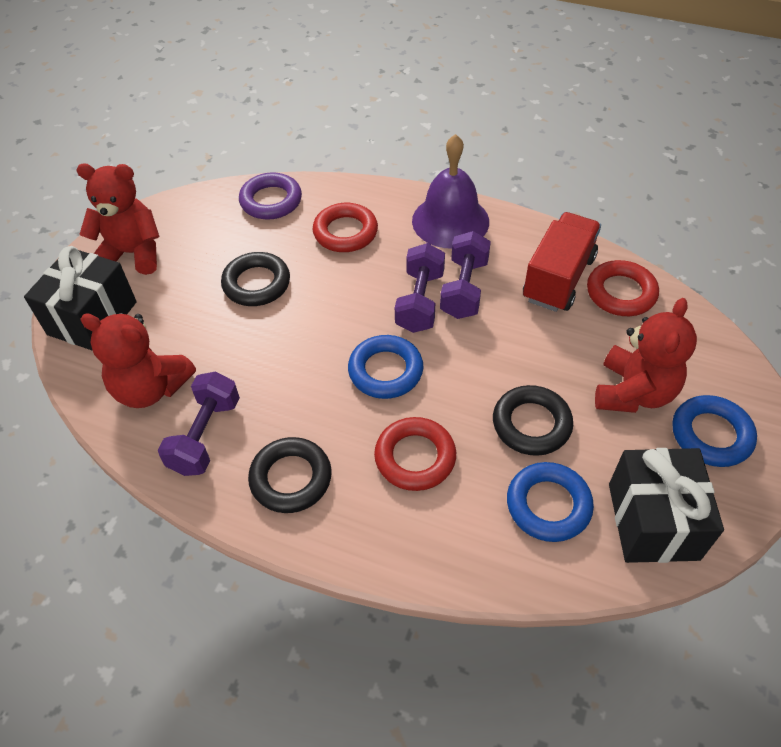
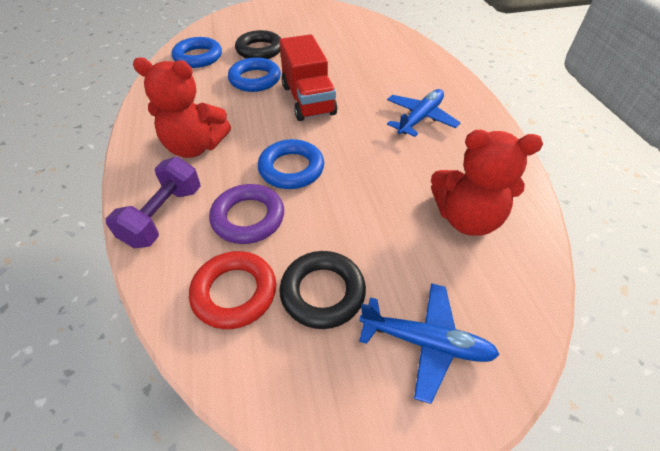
black gift: 2 -> 0
black ring: 3 -> 2
blue plane: 0 -> 2
purple bell: 1 -> 0
purple dumbbell: 3 -> 1
red ring: 3 -> 1
red teddy bear: 3 -> 2

